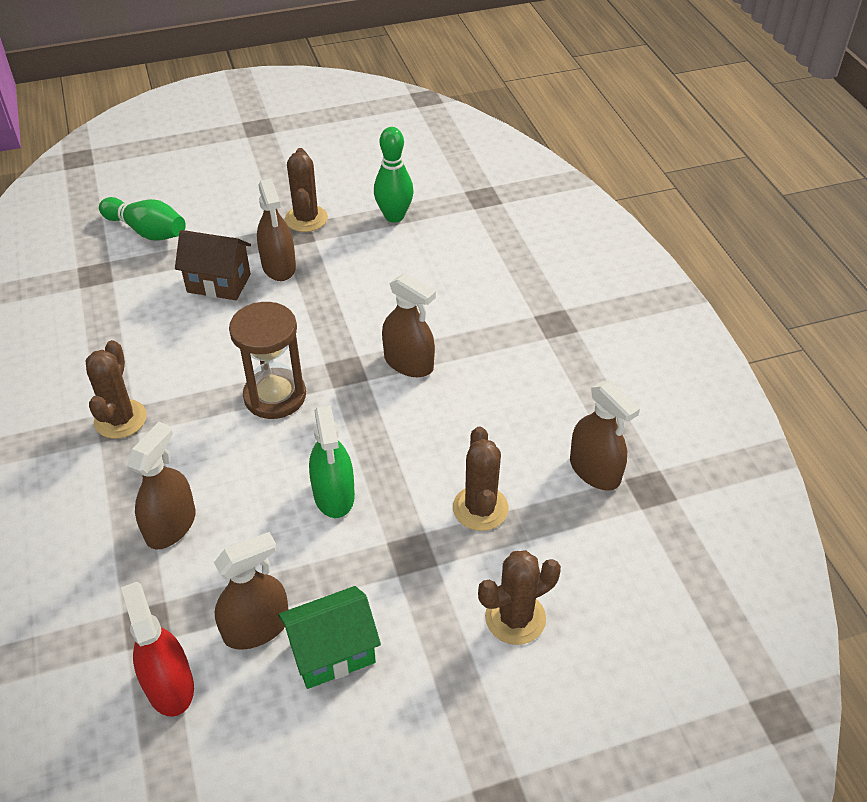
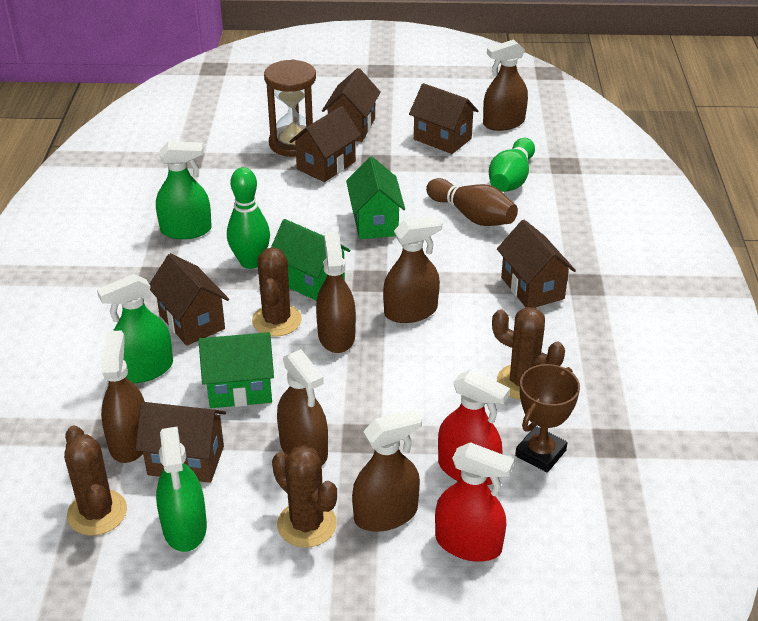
brown bowling pin: 0 -> 1
brown house: 1 -> 6
brown spray bottle: 5 -> 6
brown trophy: 0 -> 1
green house: 1 -> 3
green spray bottle: 1 -> 3
red spray bottle: 1 -> 2

